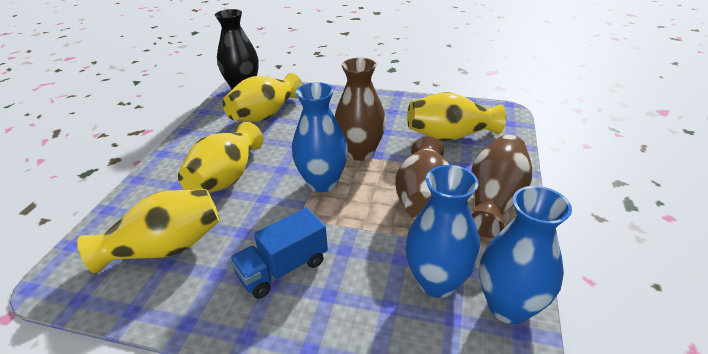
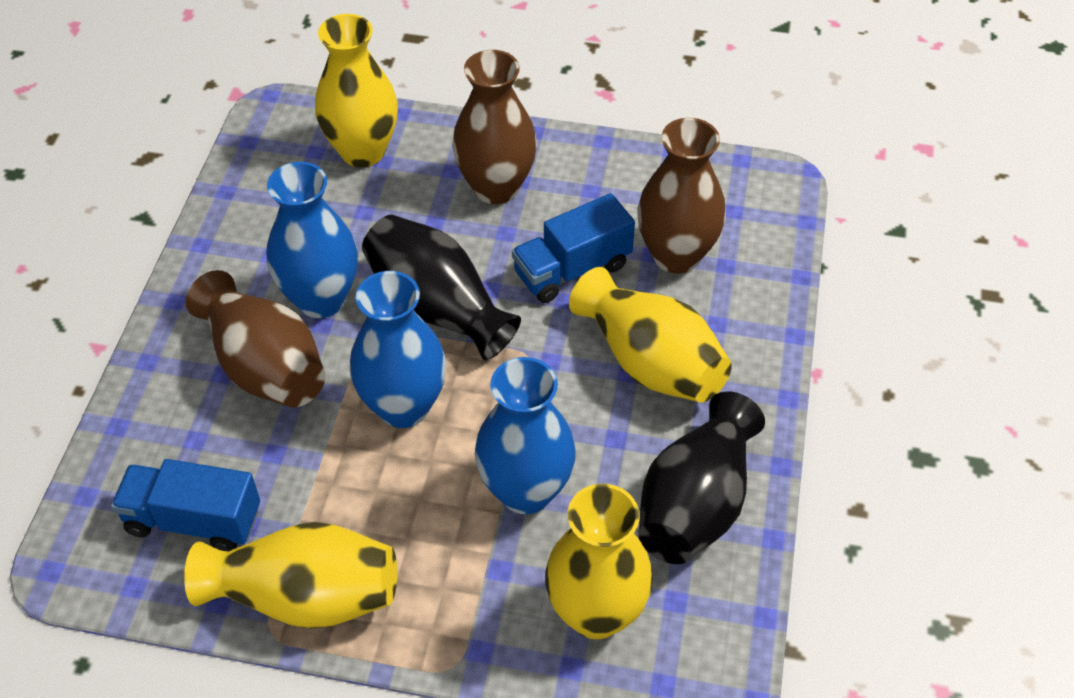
black vase: 1 -> 2
blue truck: 1 -> 2

